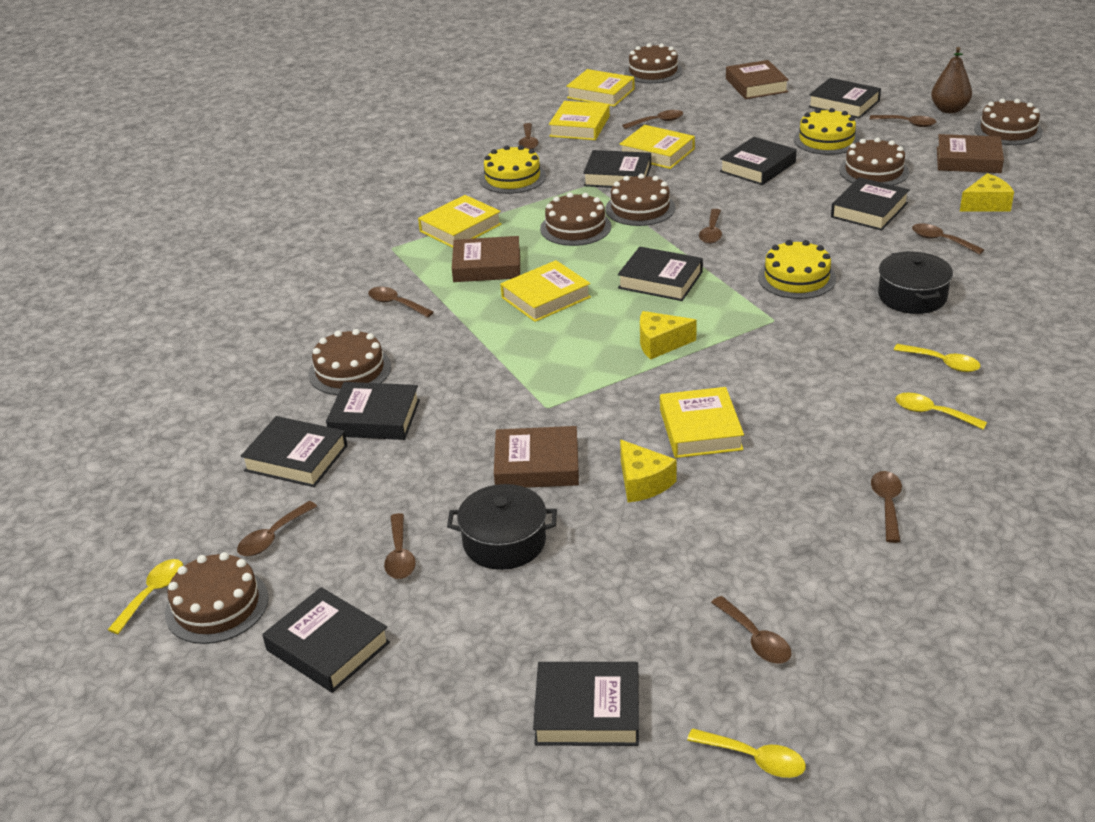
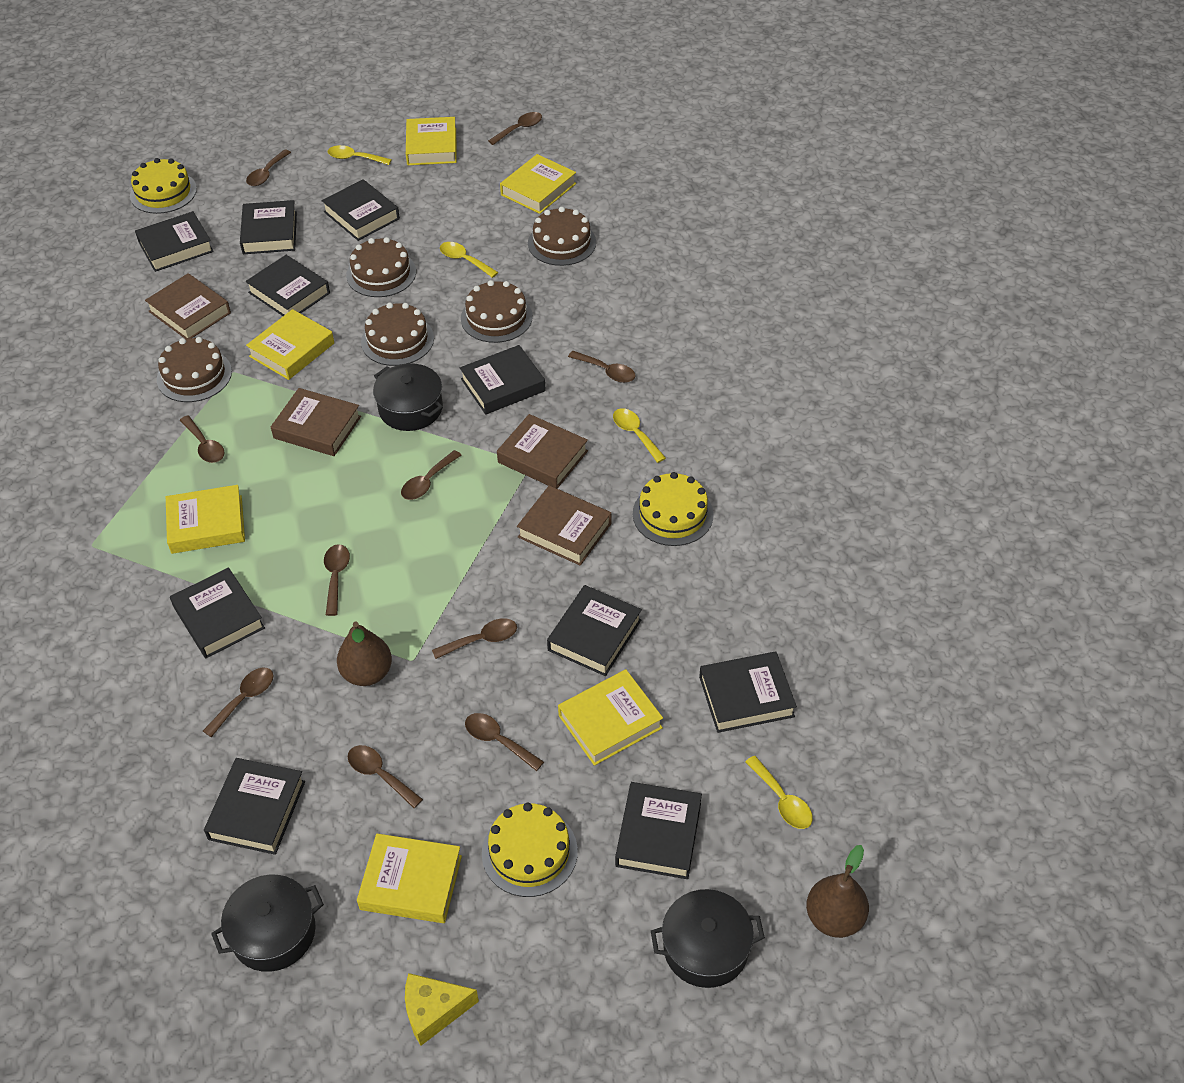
black book: 9 -> 10
black pot: 2 -> 3
brown cake: 7 -> 5
brown pear: 1 -> 2
yellow cheese: 3 -> 1

